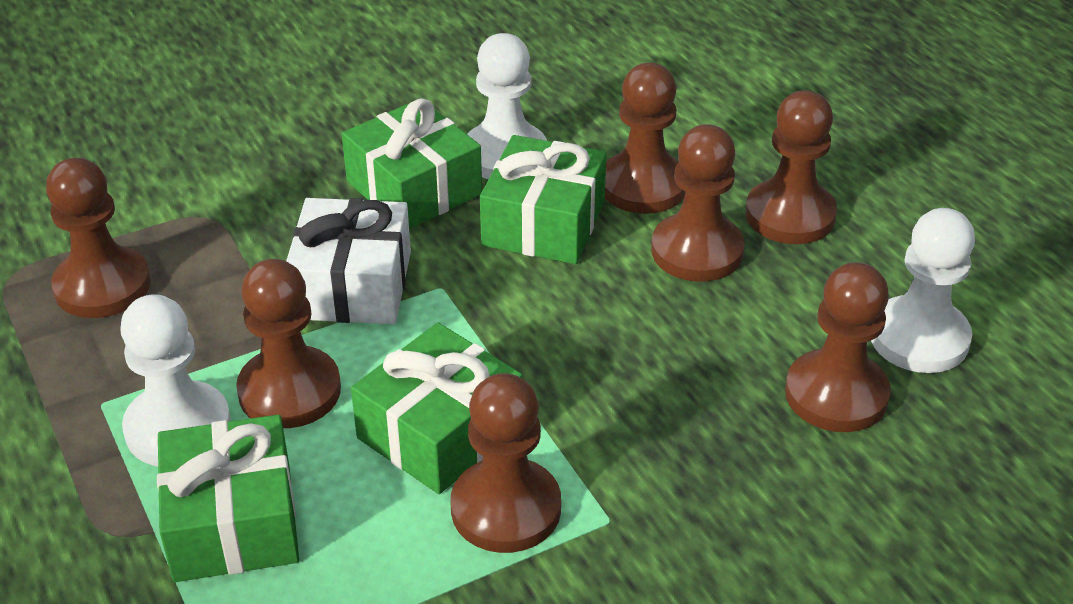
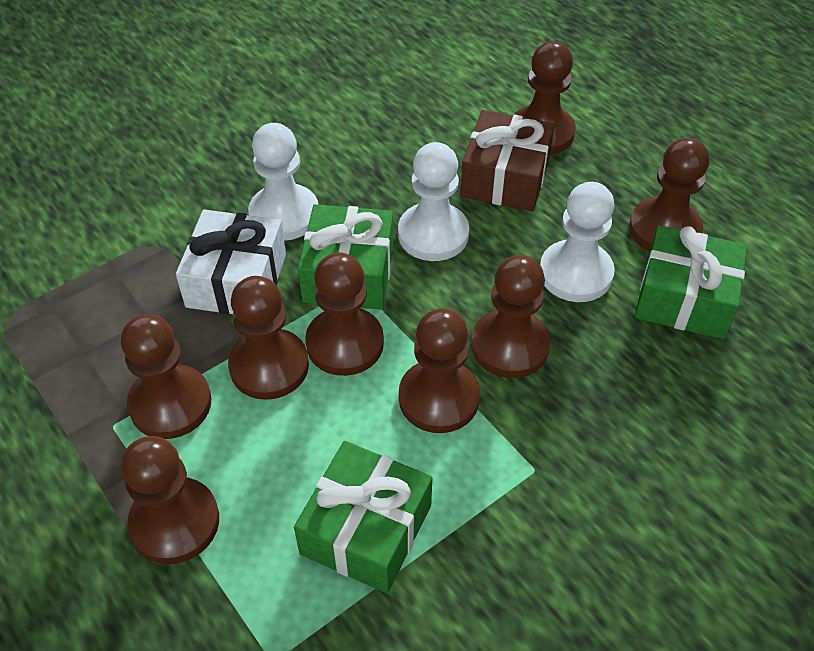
brown gift: 0 -> 1
brown pawn: 7 -> 8
green gift: 4 -> 3

